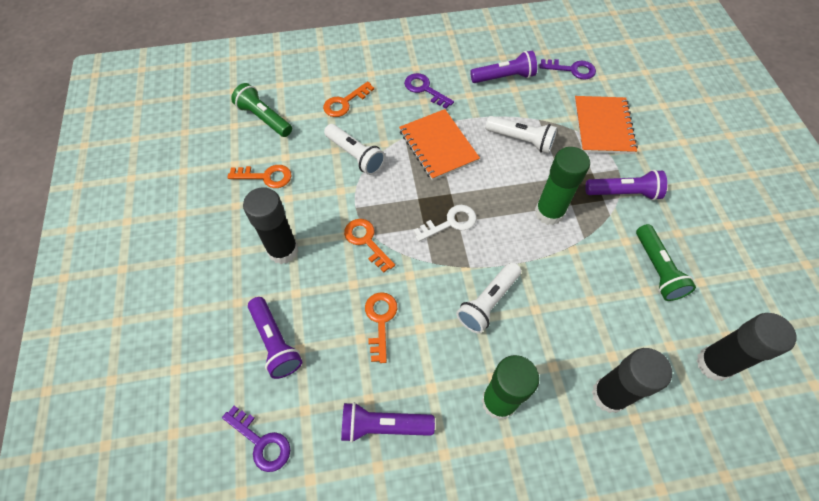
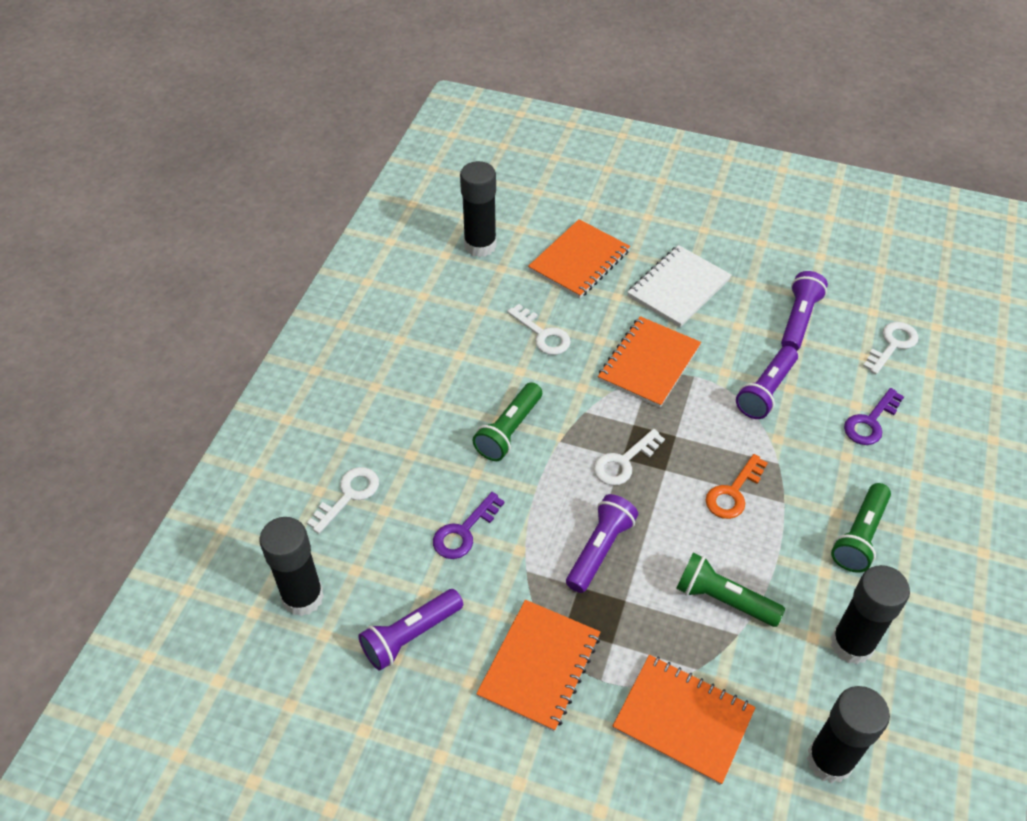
black glue stick: 3 -> 4
green flashlight: 2 -> 3
green glue stick: 2 -> 0
orange key: 4 -> 1
orange notebook: 2 -> 4
purple key: 3 -> 2
white flashlight: 3 -> 0
white key: 1 -> 4
white notebook: 0 -> 1

